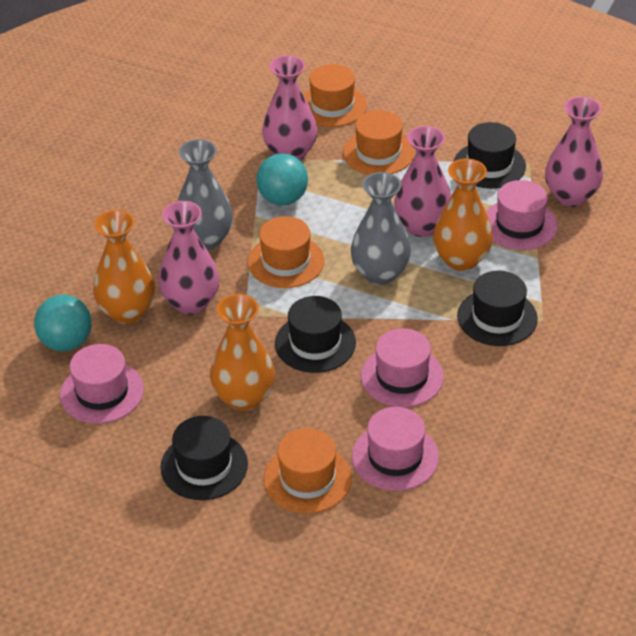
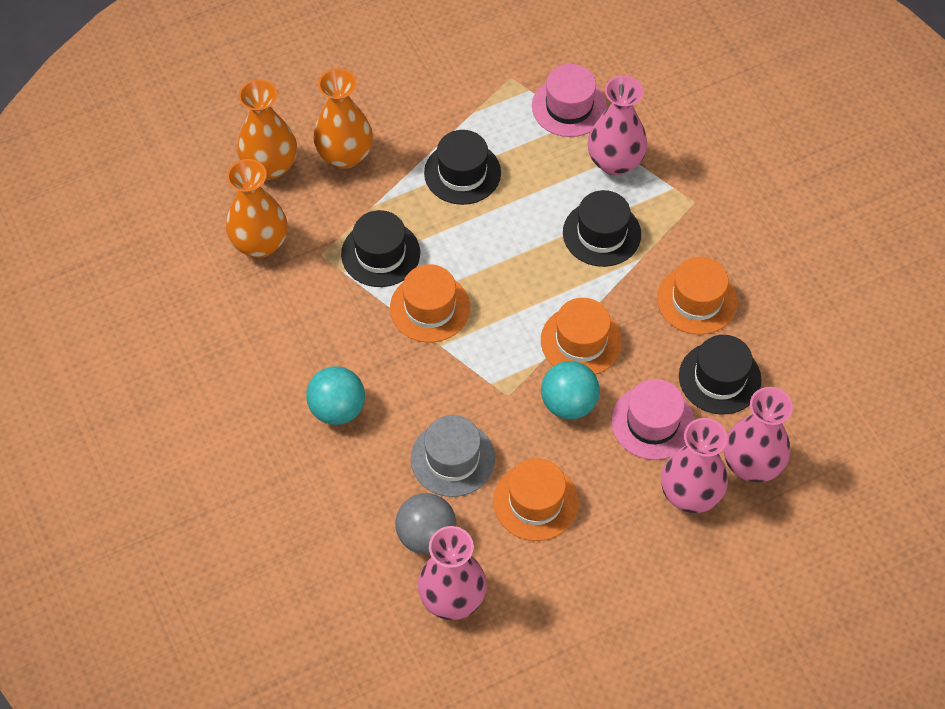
grey ball: 0 -> 1
grey hat: 0 -> 1
grey vase: 2 -> 0
pink hat: 4 -> 2

